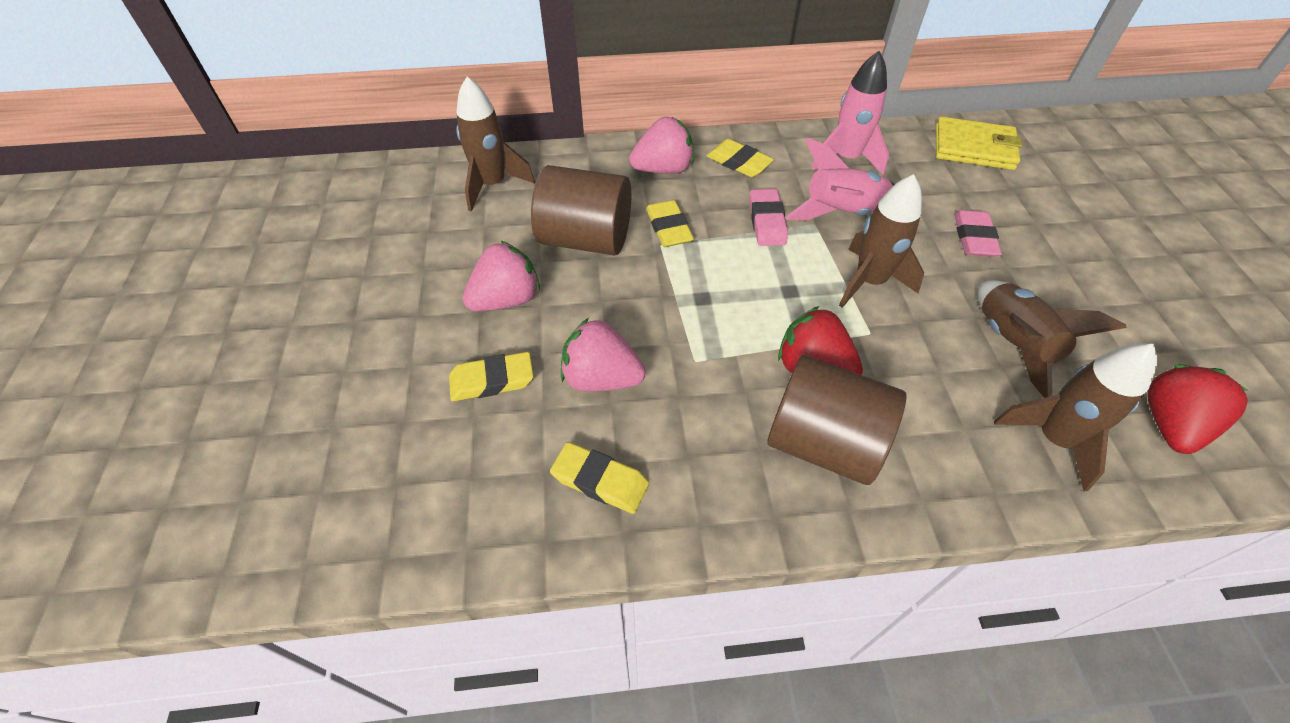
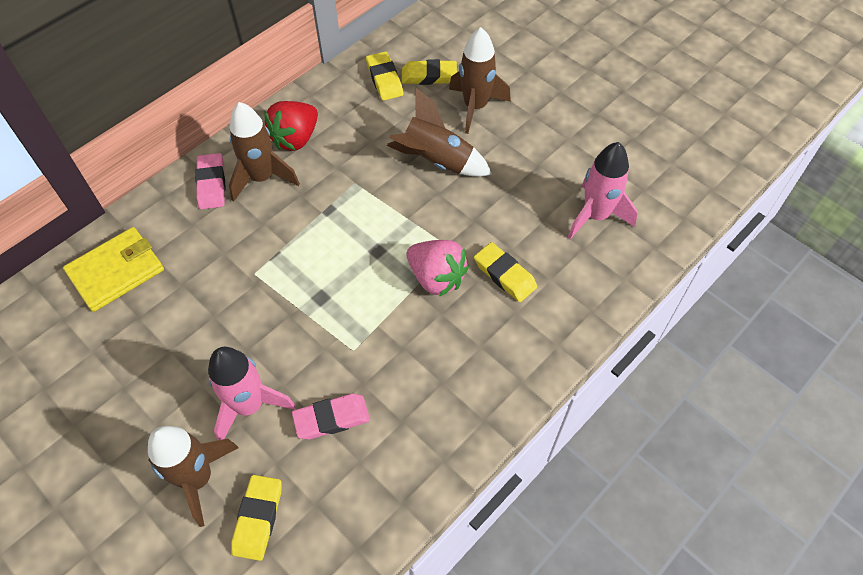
brown cylinder: 2 -> 0
pink strawberry: 3 -> 1
red strawberry: 2 -> 1

